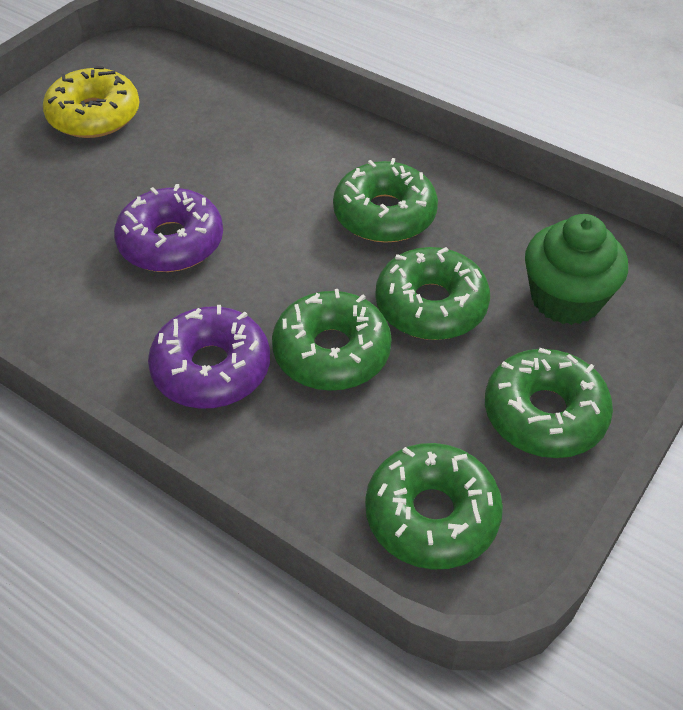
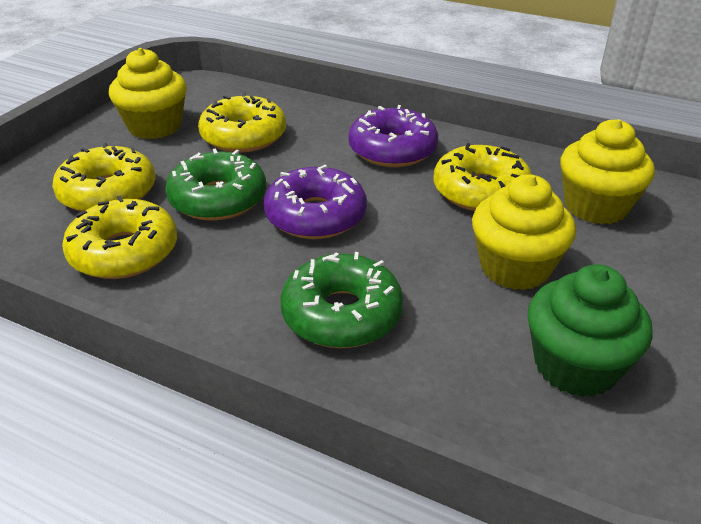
green donut: 5 -> 2
yellow cupcake: 0 -> 3
yellow donut: 1 -> 4

